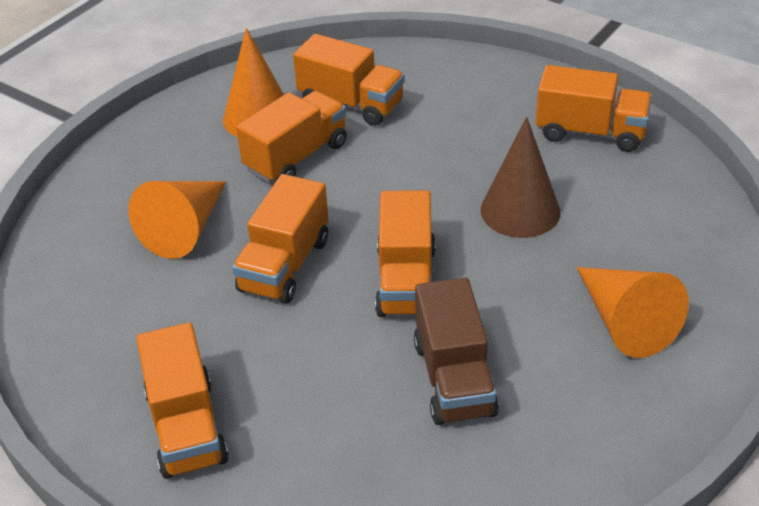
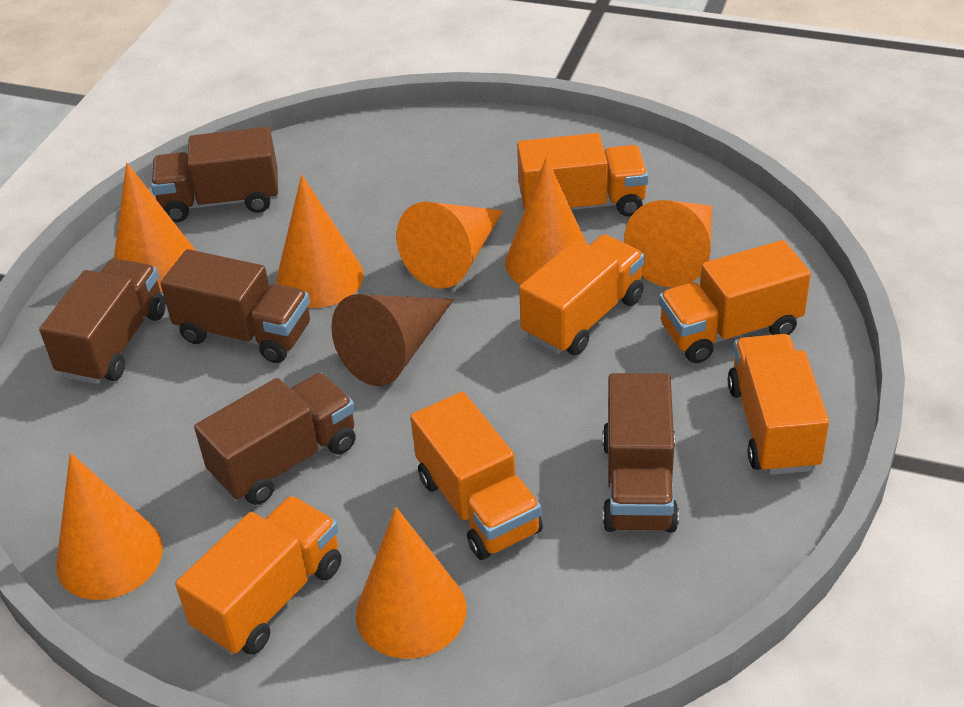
brown truck: 1 -> 5
orange cone: 3 -> 7

